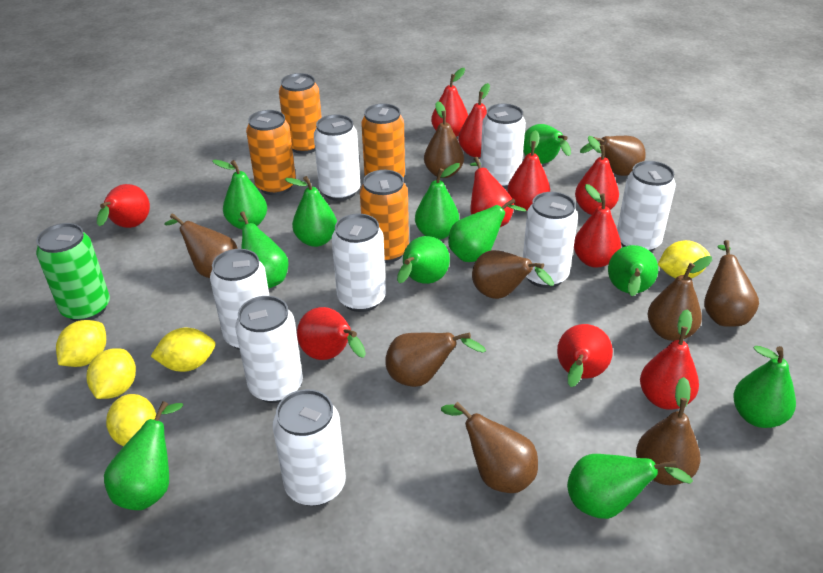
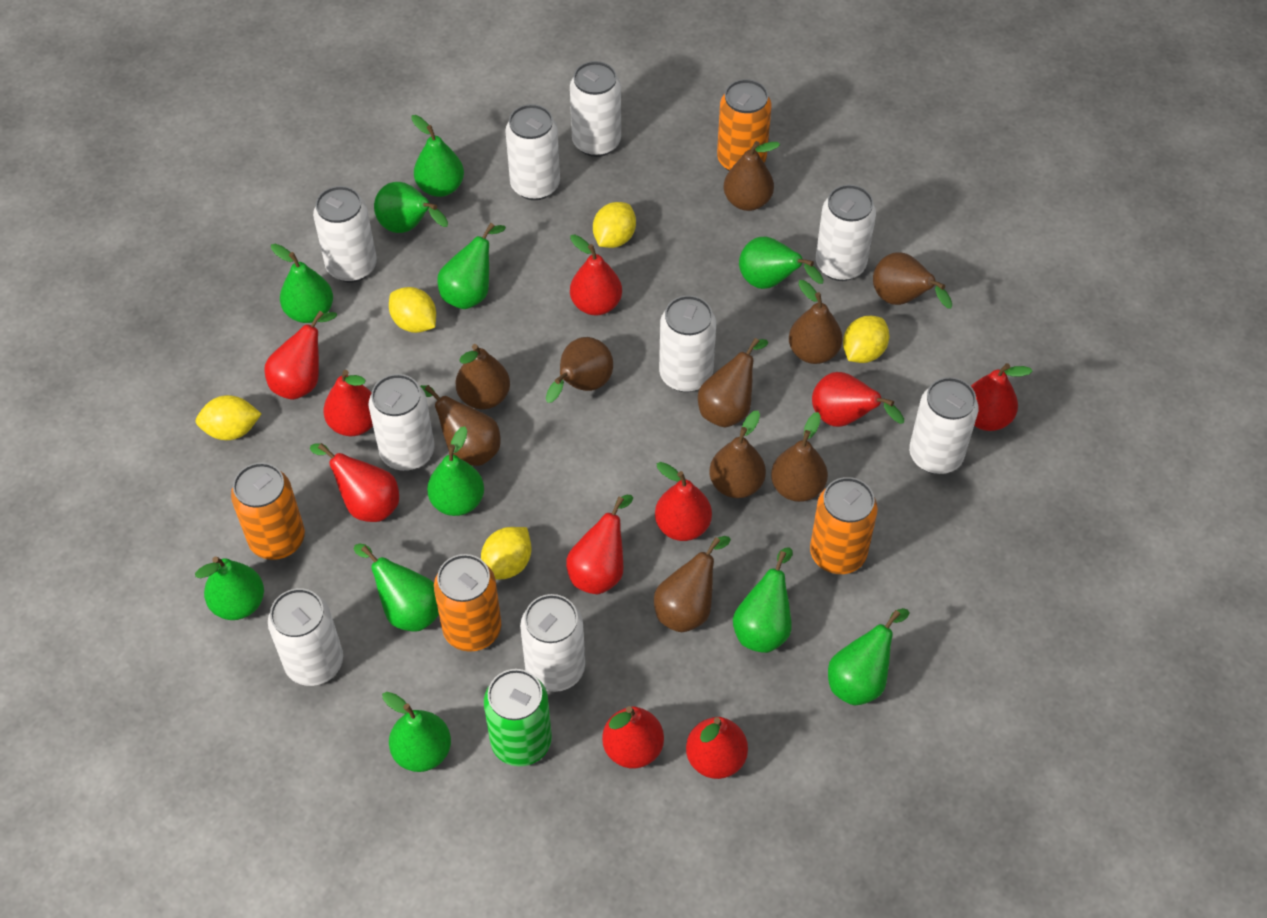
brown pear: 9 -> 10
white can: 8 -> 9

